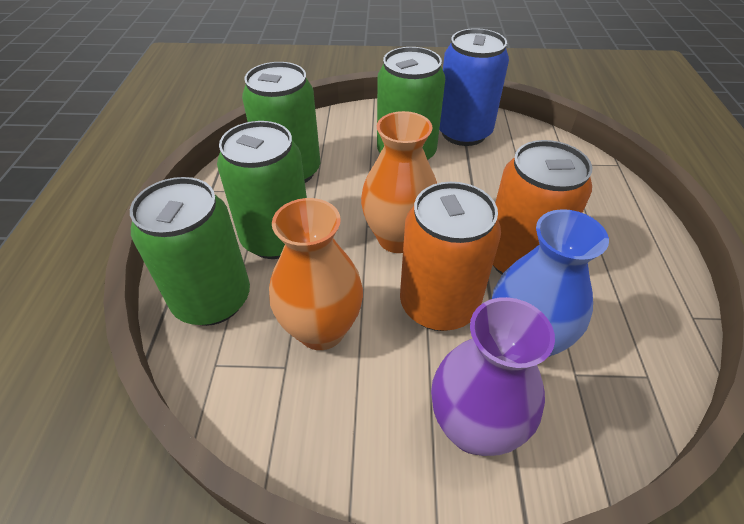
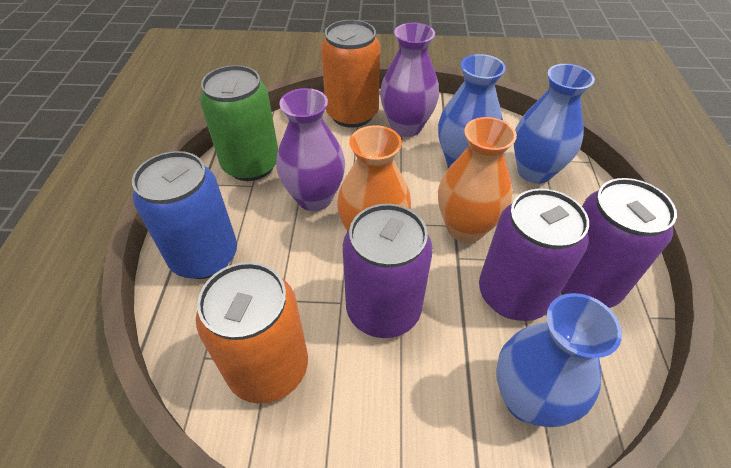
blue vase: 1 -> 3
green can: 4 -> 1
purple can: 0 -> 3
purple vase: 1 -> 2

